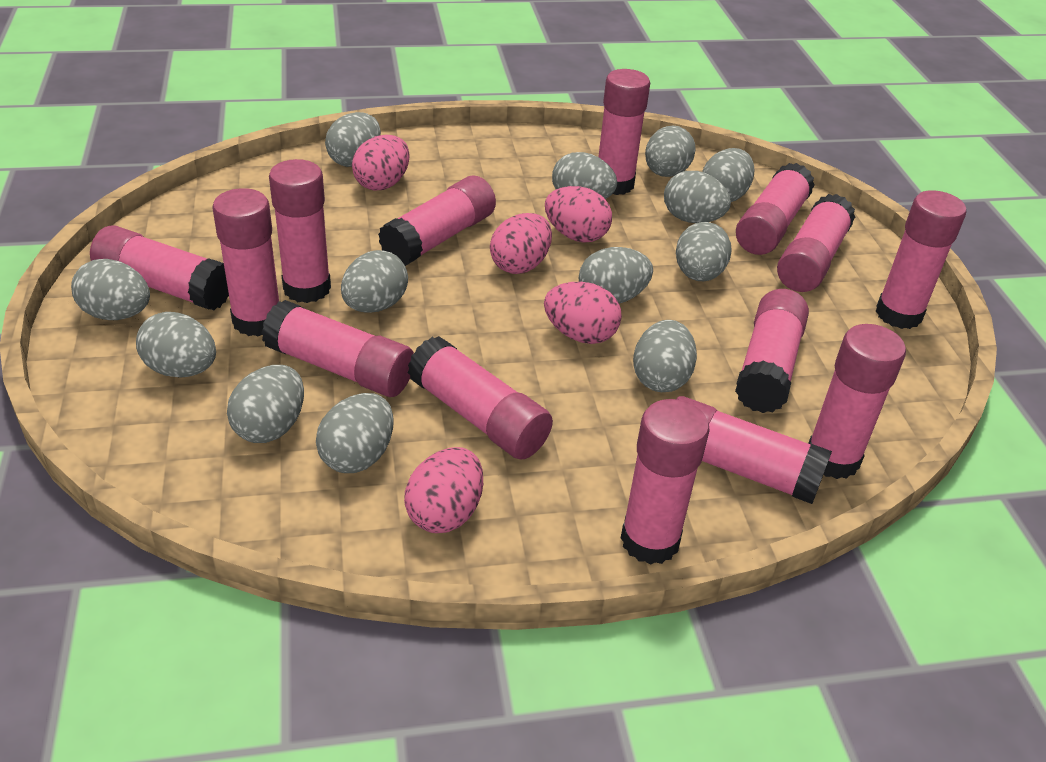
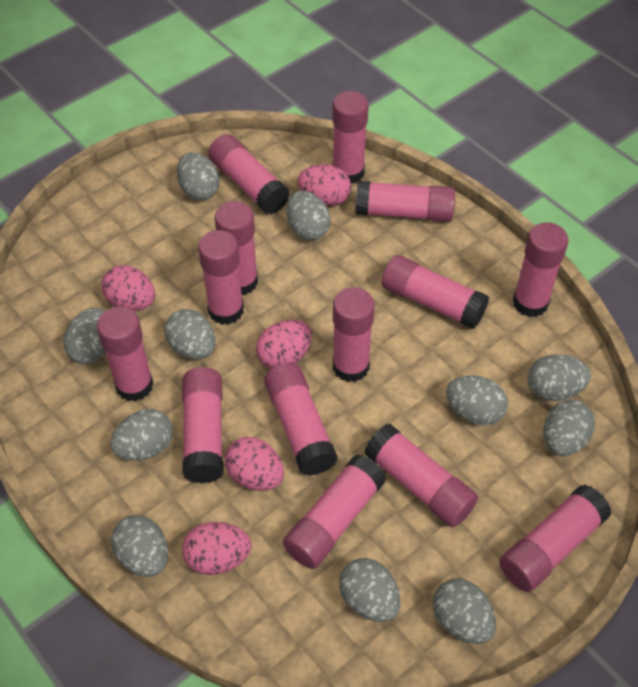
grey egg: 13 -> 11

